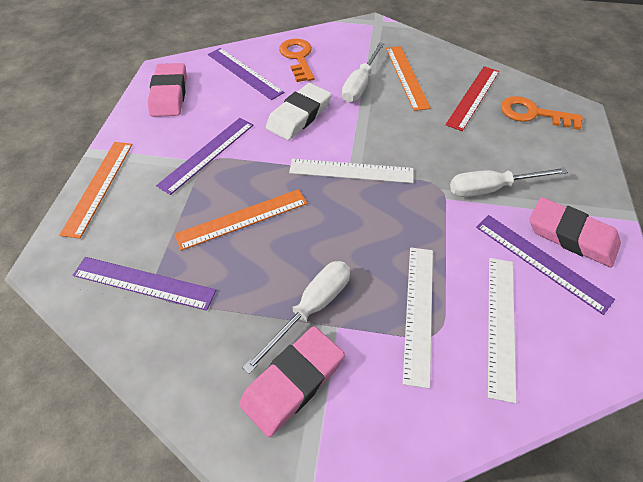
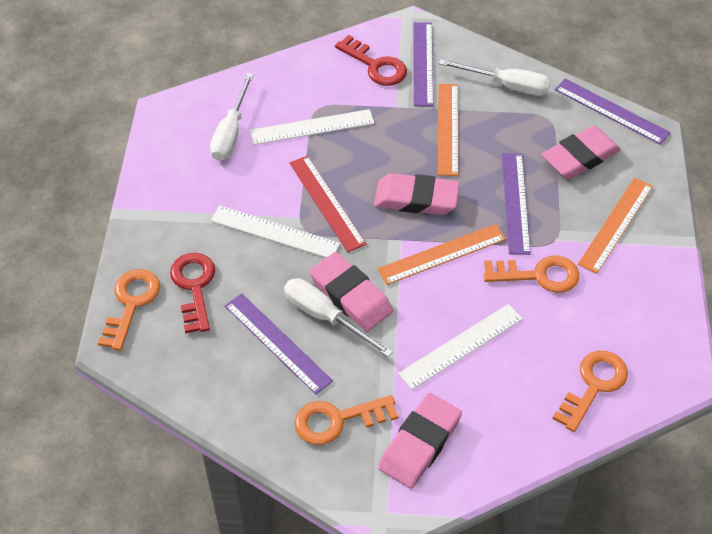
orange key: 2 -> 4
pink eraser: 3 -> 4
red key: 0 -> 2
white eraser: 1 -> 0

